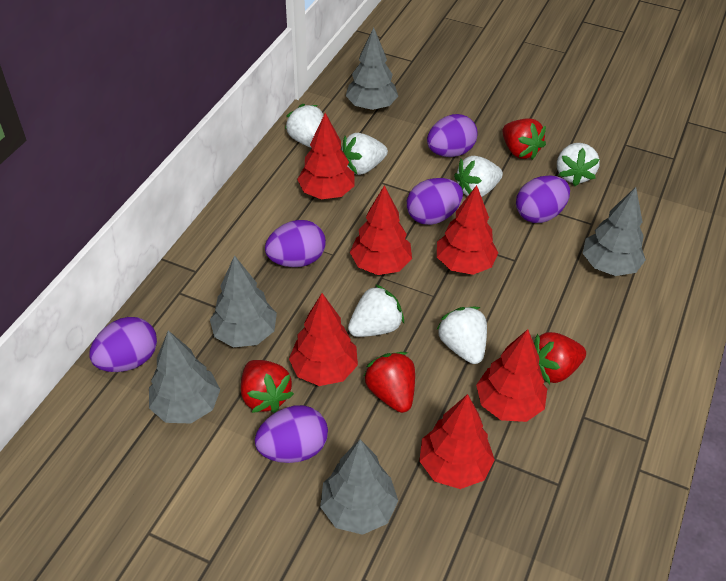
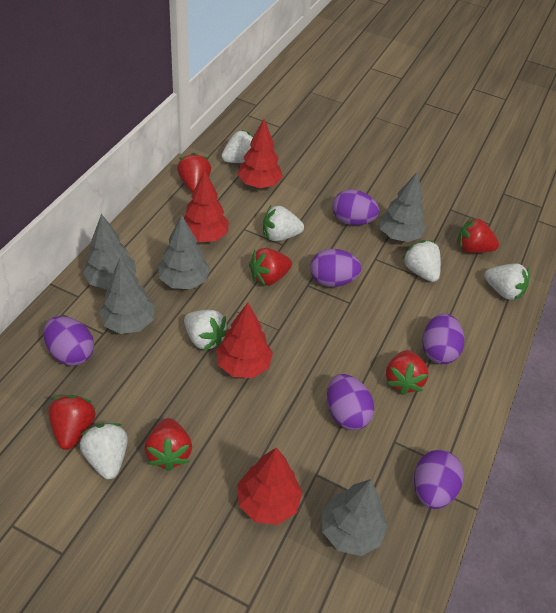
red strawberry: 4 -> 6
red tree: 6 -> 4

